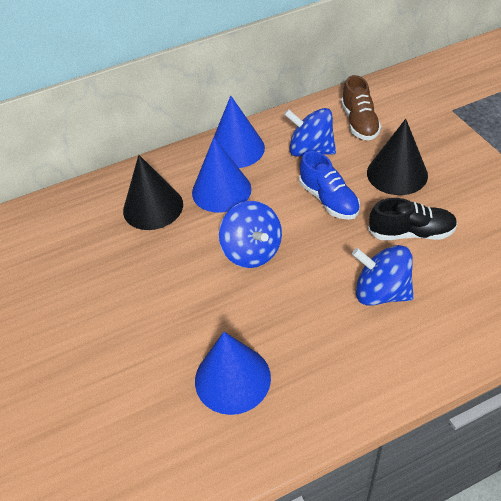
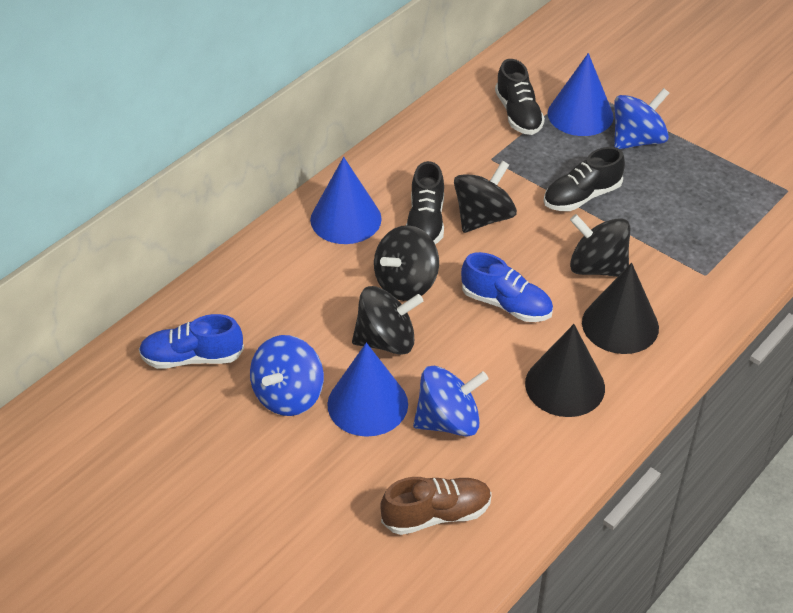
black shoe: 1 -> 3
black spinning top: 0 -> 4
blue shoe: 1 -> 2

